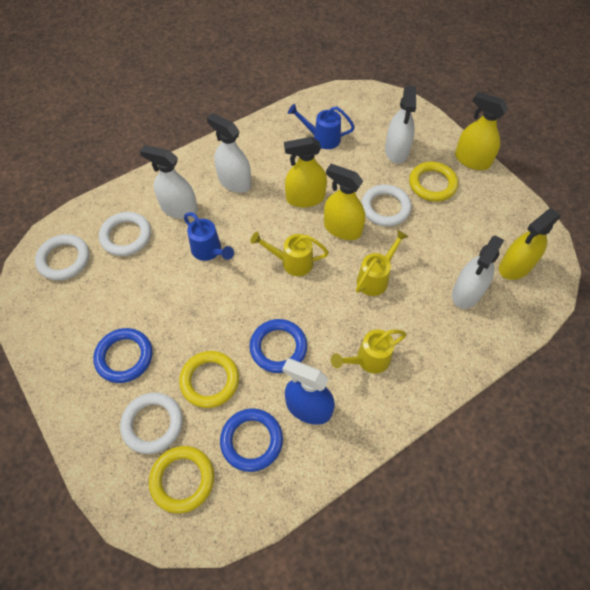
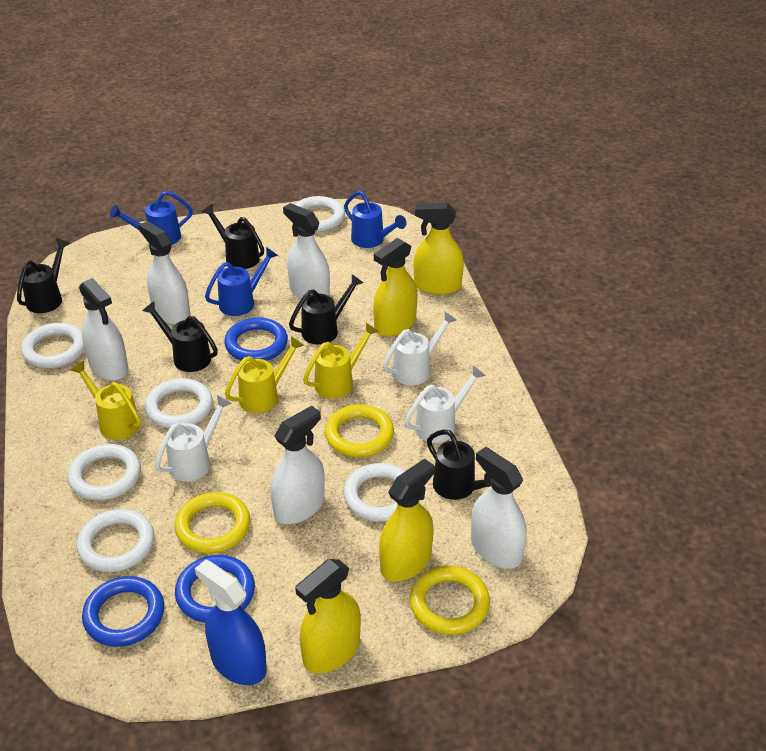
black watering can: 0 -> 5
blue watering can: 2 -> 3
white ring: 4 -> 6
white spray bottle: 4 -> 5
white watering can: 0 -> 3

